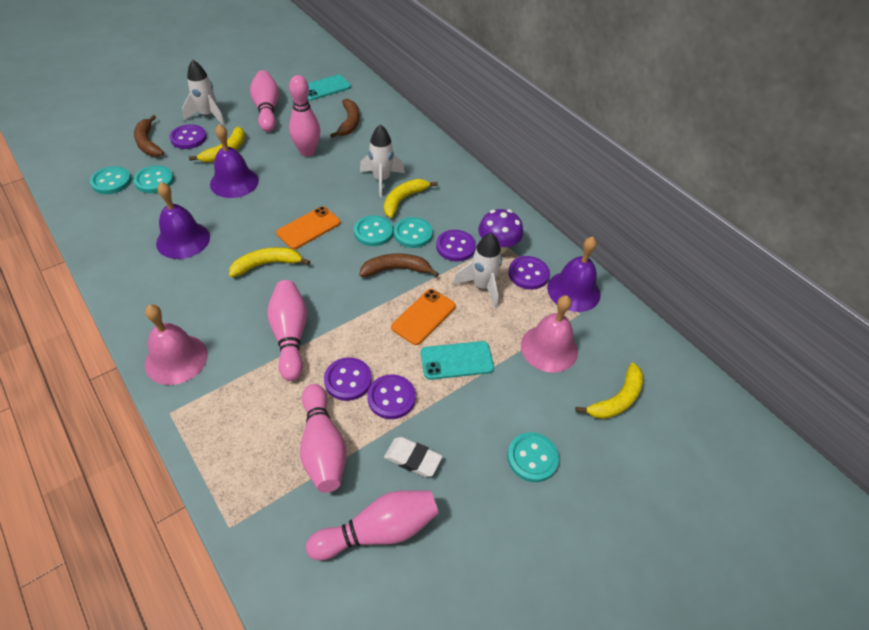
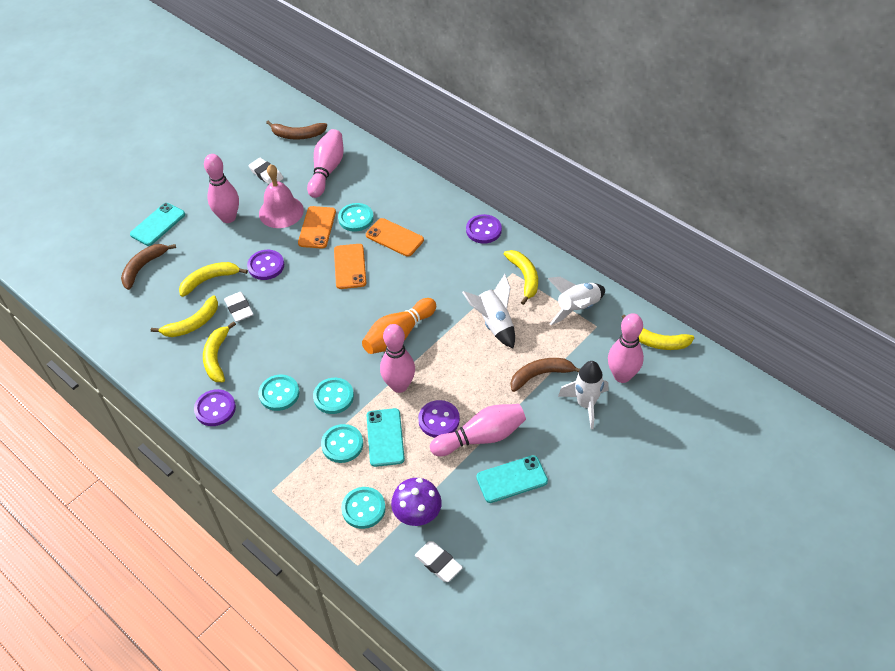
orange bowling pin: 0 -> 1
orange phone: 2 -> 3
pink bell: 2 -> 1
purple bell: 3 -> 0
purple button: 5 -> 4
turquoise phone: 2 -> 3
white eraser: 1 -> 3
yellow banana: 4 -> 5

